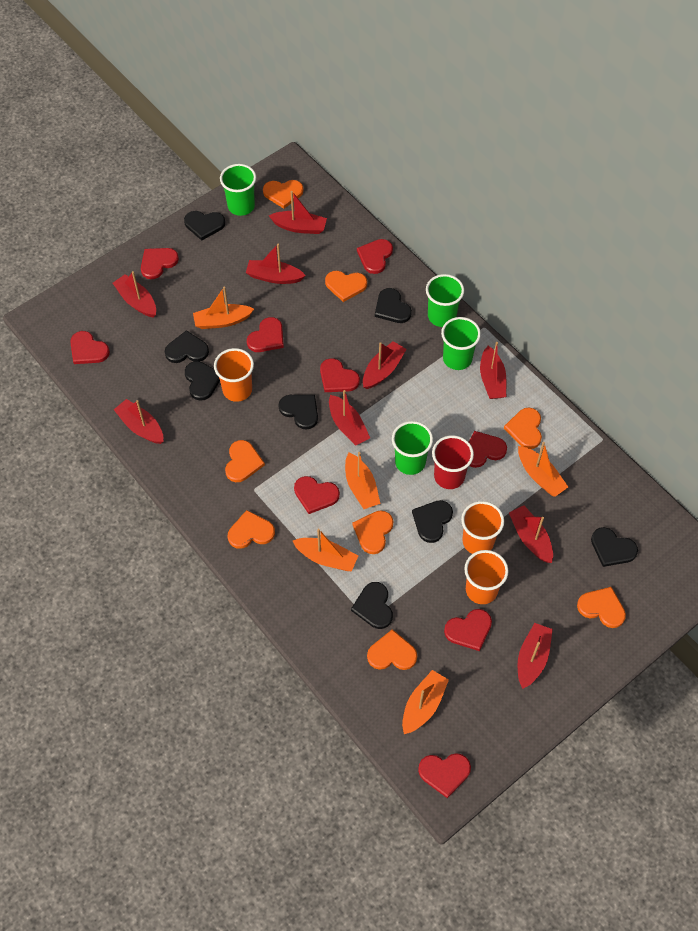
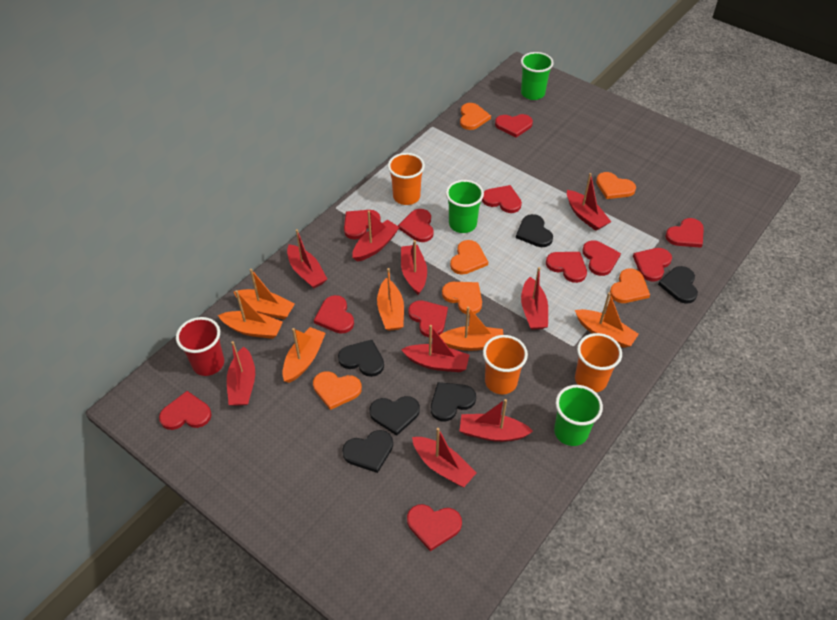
black heart: 8 -> 6
green cup: 4 -> 3
orange boat: 5 -> 6
orange heart: 8 -> 6
red heart: 9 -> 12

